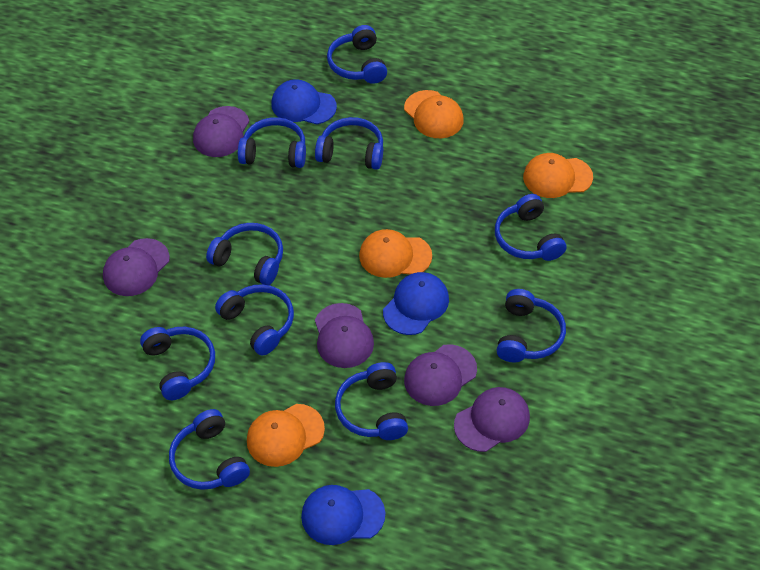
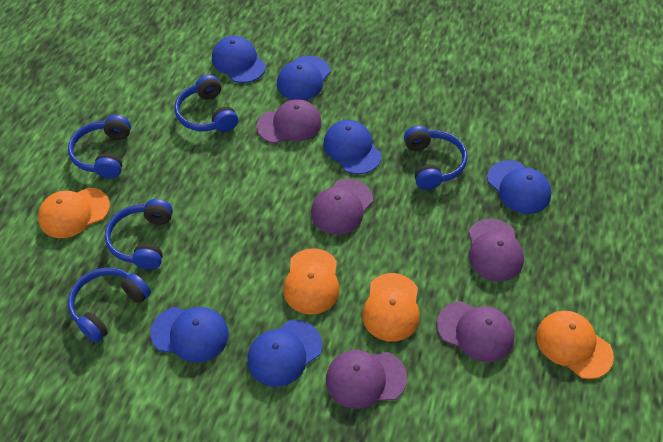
blue cap: 3 -> 6
blue headphones: 10 -> 5

